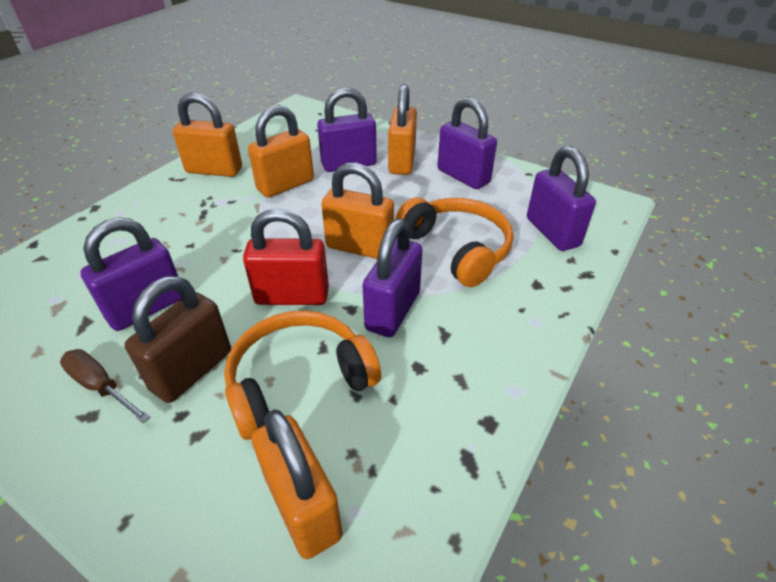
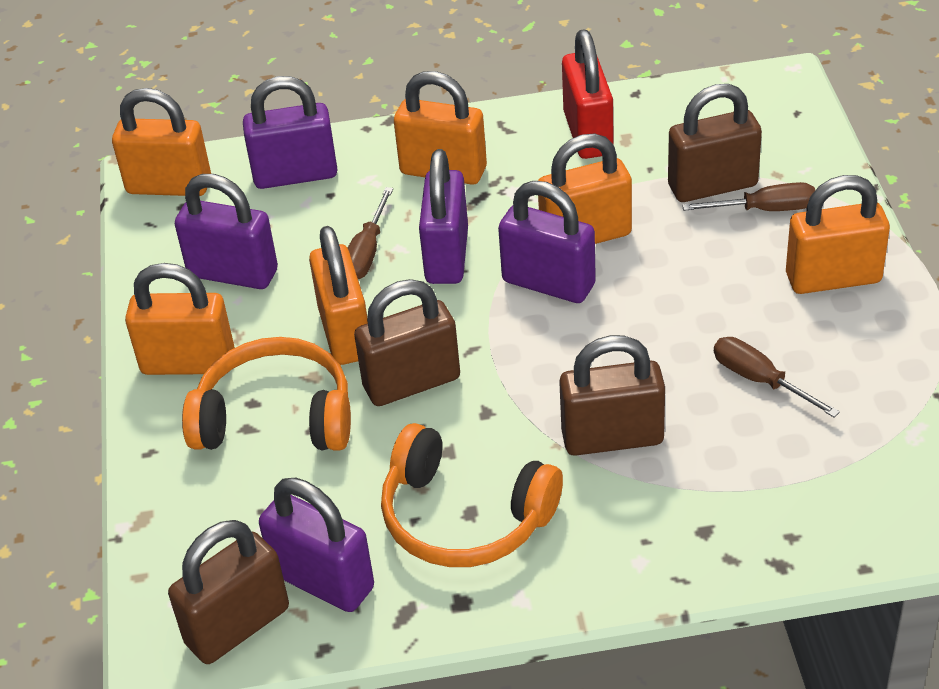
brown padlock: 1 -> 4
brown screwdriver: 1 -> 3
orange padlock: 5 -> 6

